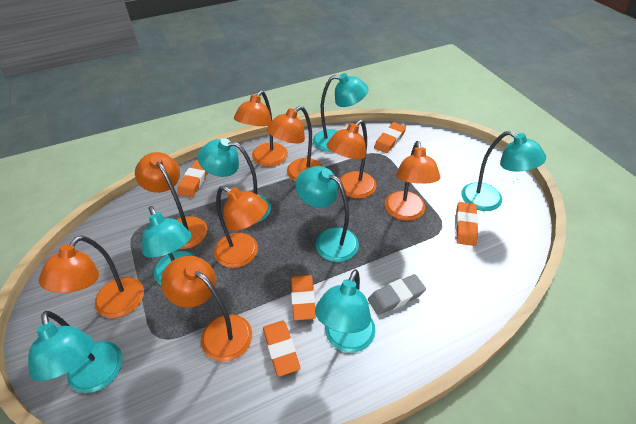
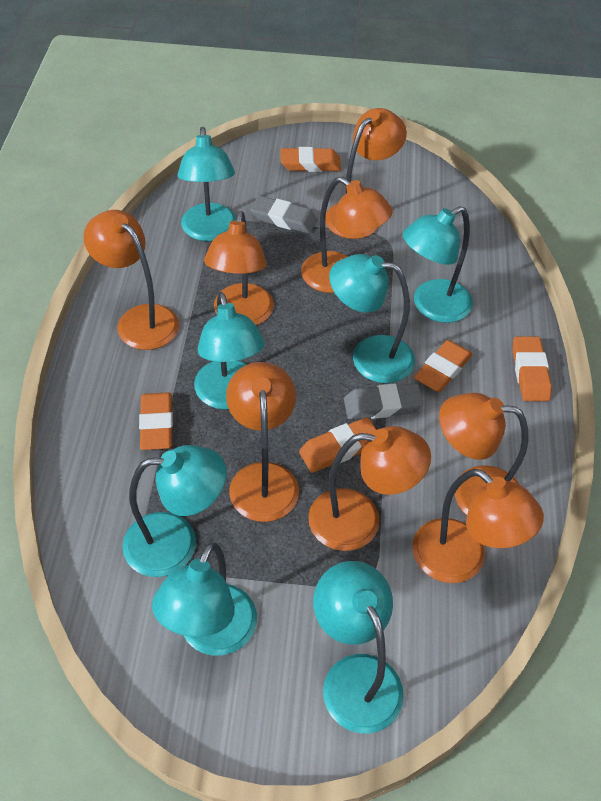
grey eraser: 1 -> 2

